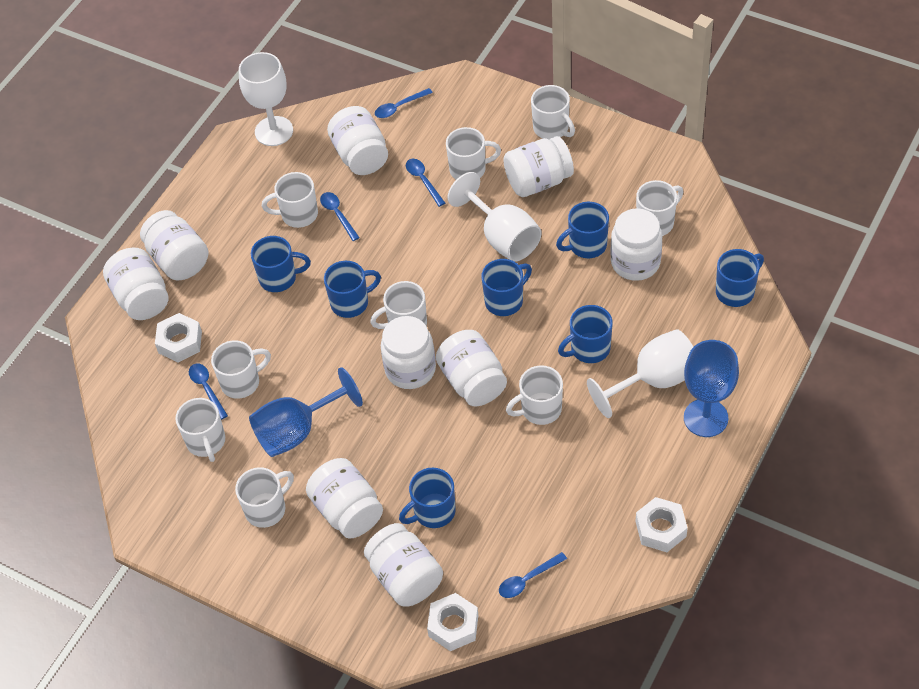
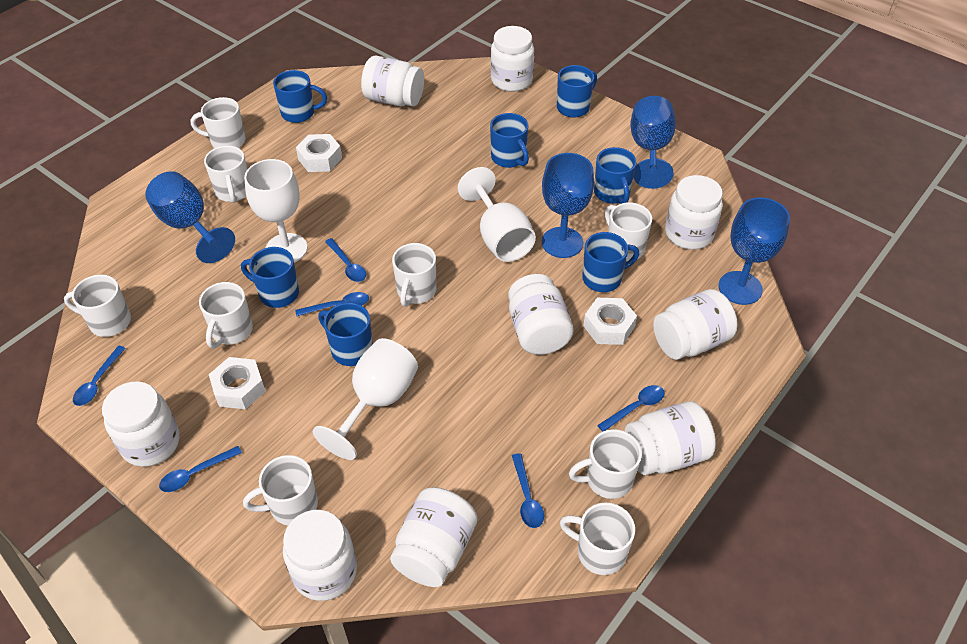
blue goblet: 2 -> 4
blue spoon: 5 -> 6

